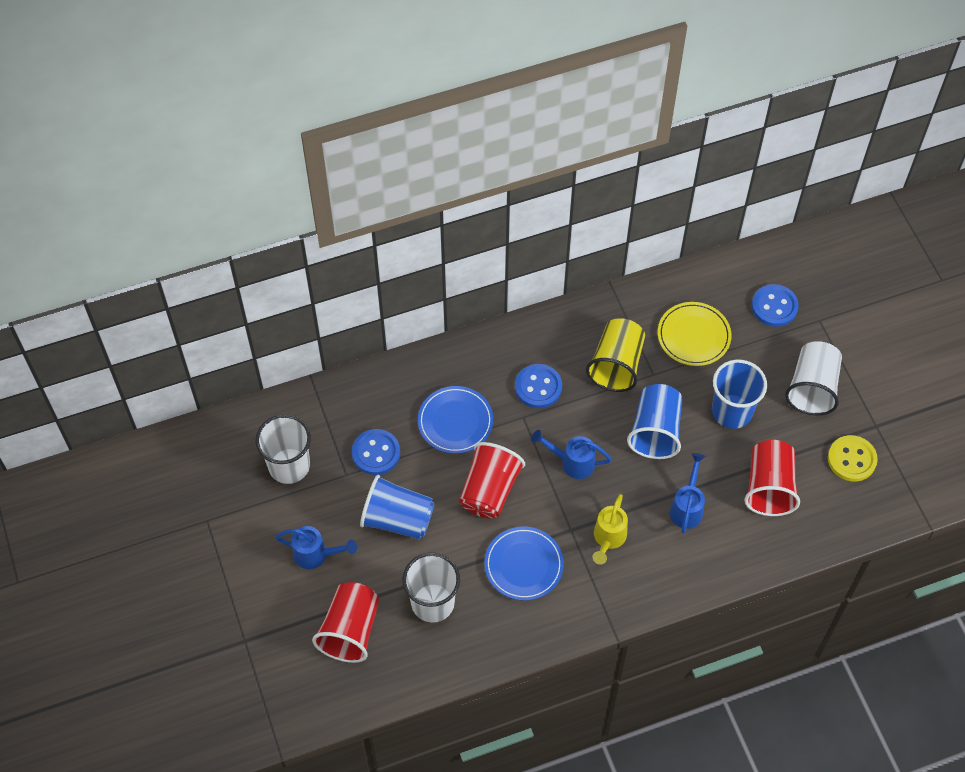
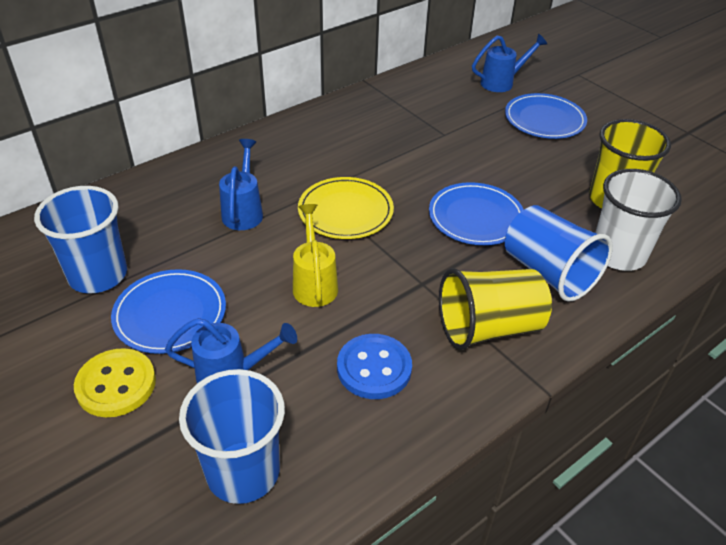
blue button: 3 -> 1
blue plate: 2 -> 3
red cup: 3 -> 0
white cup: 3 -> 1
yellow cup: 1 -> 2

